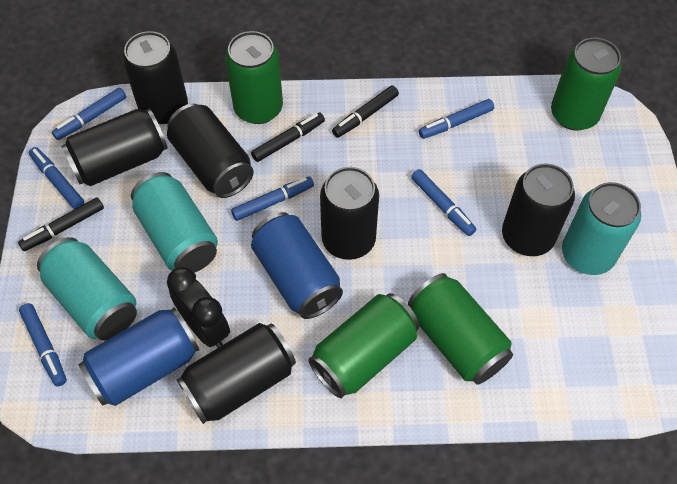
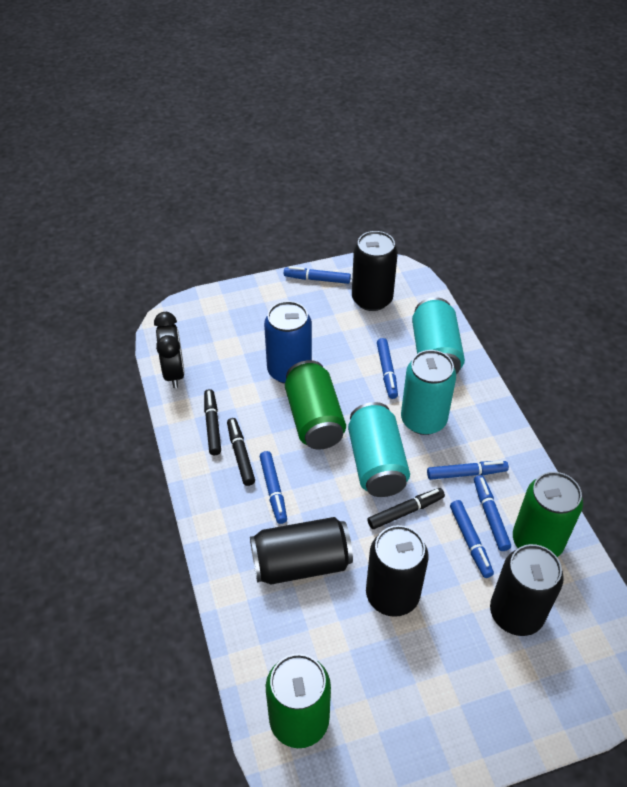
black can: 6 -> 4
blue can: 2 -> 1
green can: 4 -> 3

